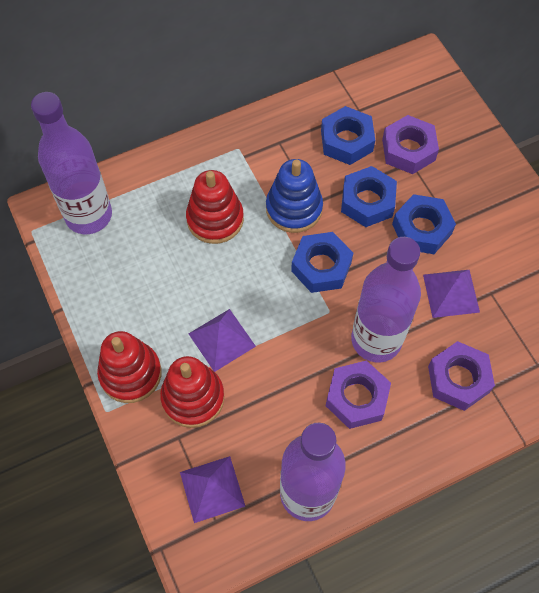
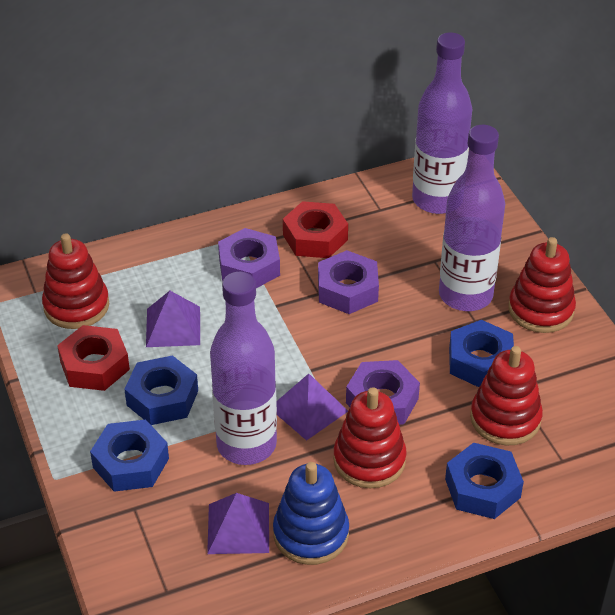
red nut: 0 -> 2
red stacking toy: 3 -> 4

